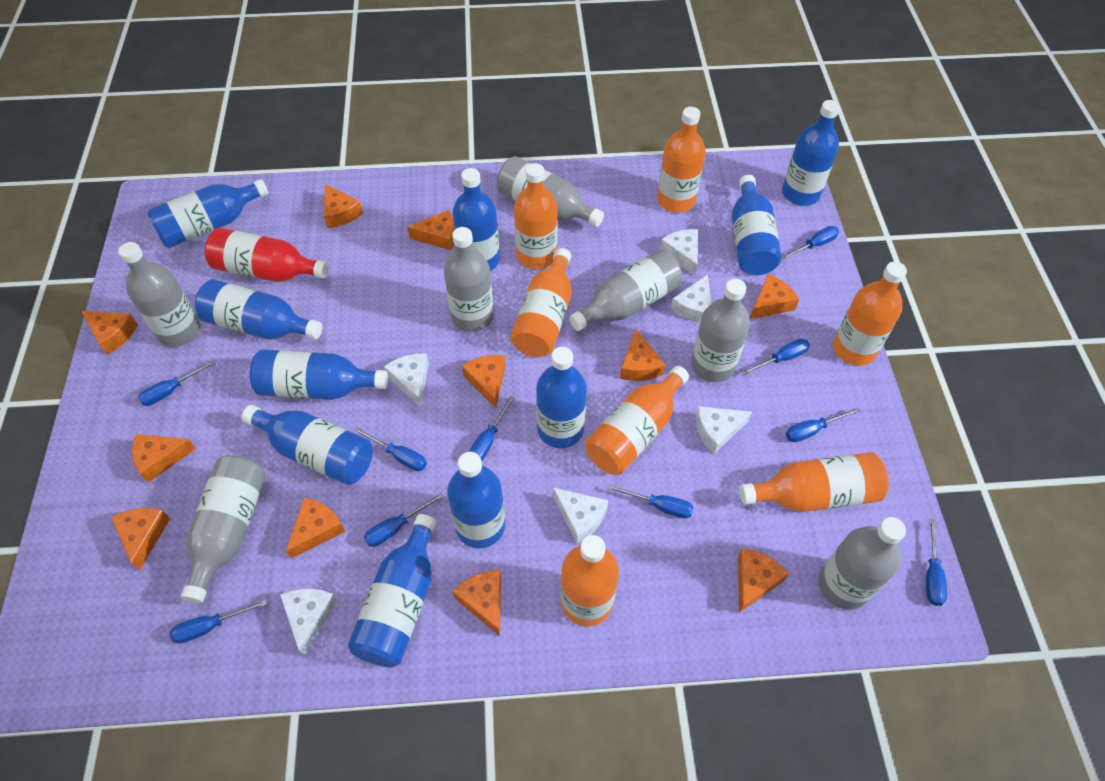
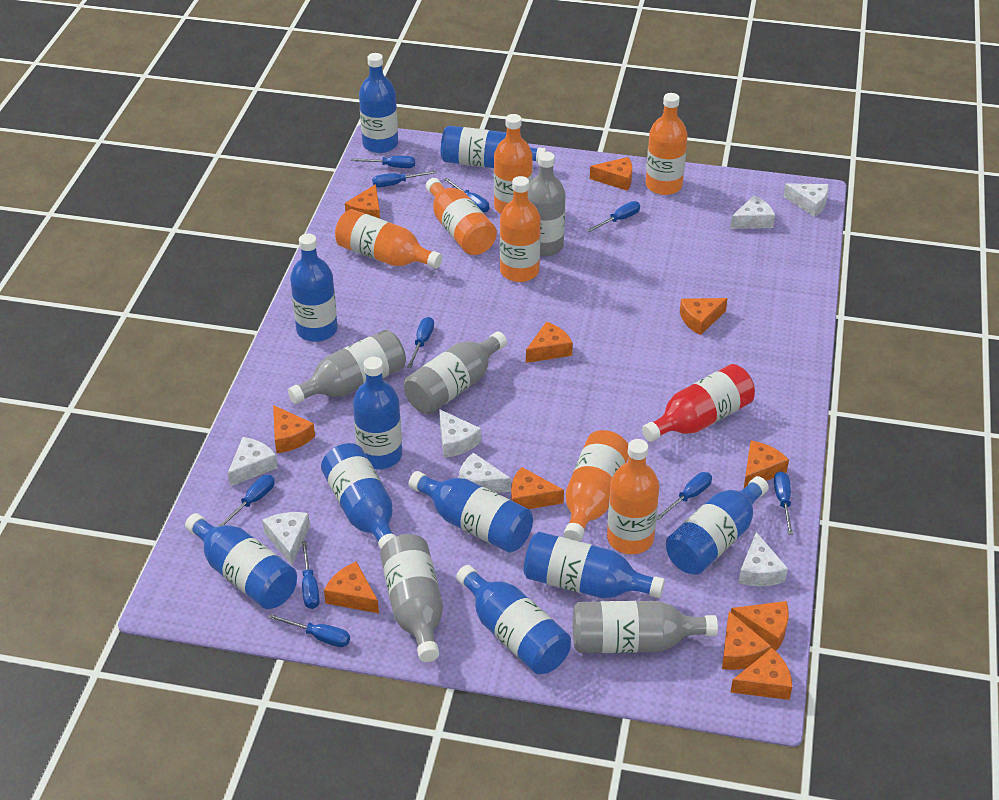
grey bottle: 7 -> 5
white cheese: 6 -> 7

